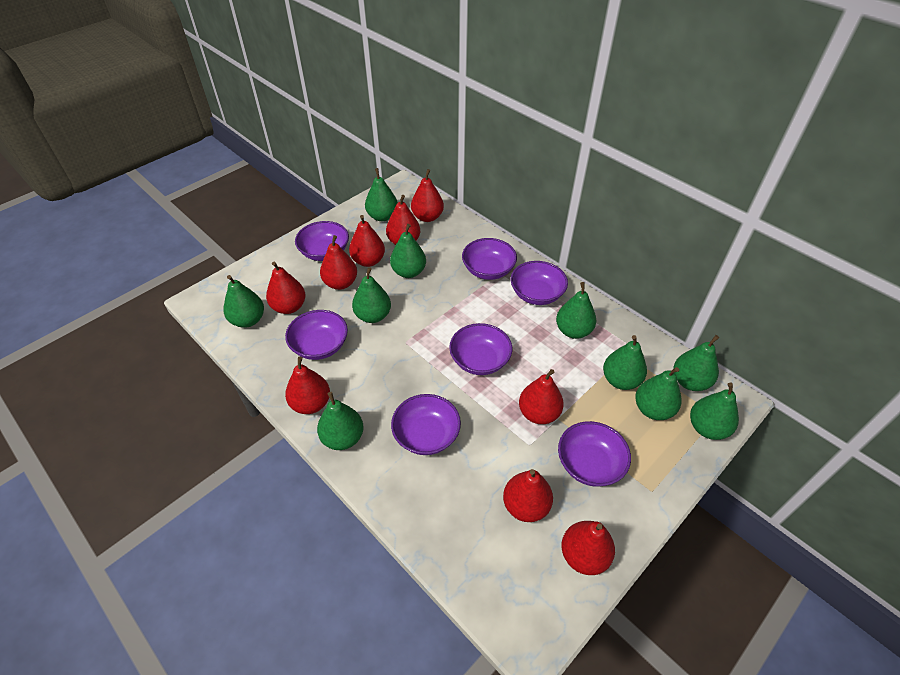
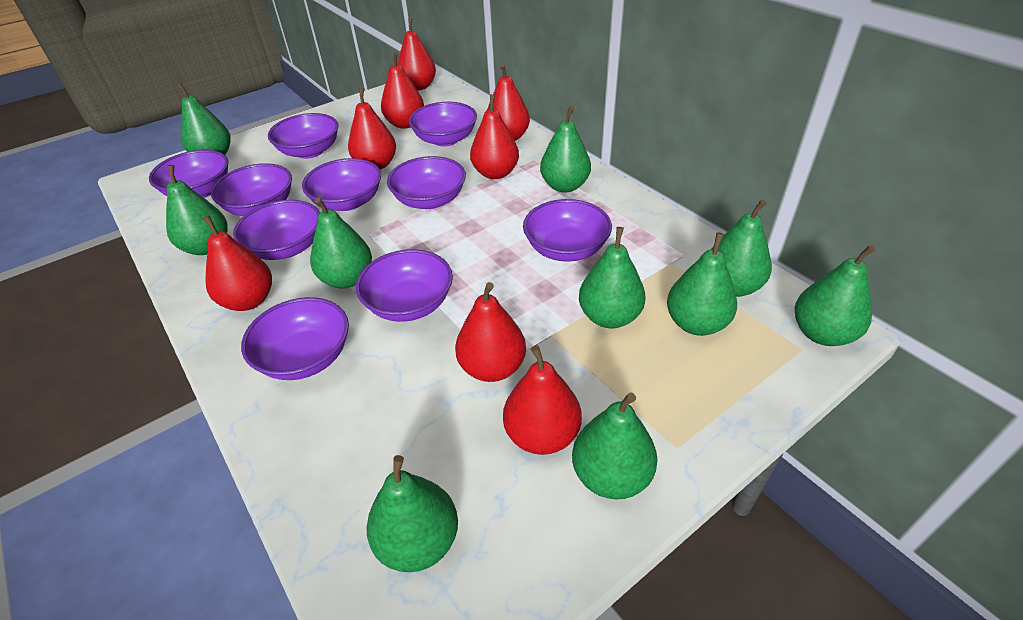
purple bowl: 7 -> 10
red pear: 9 -> 8

